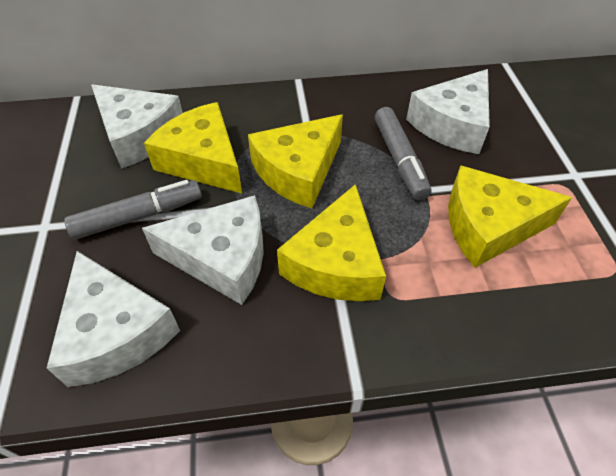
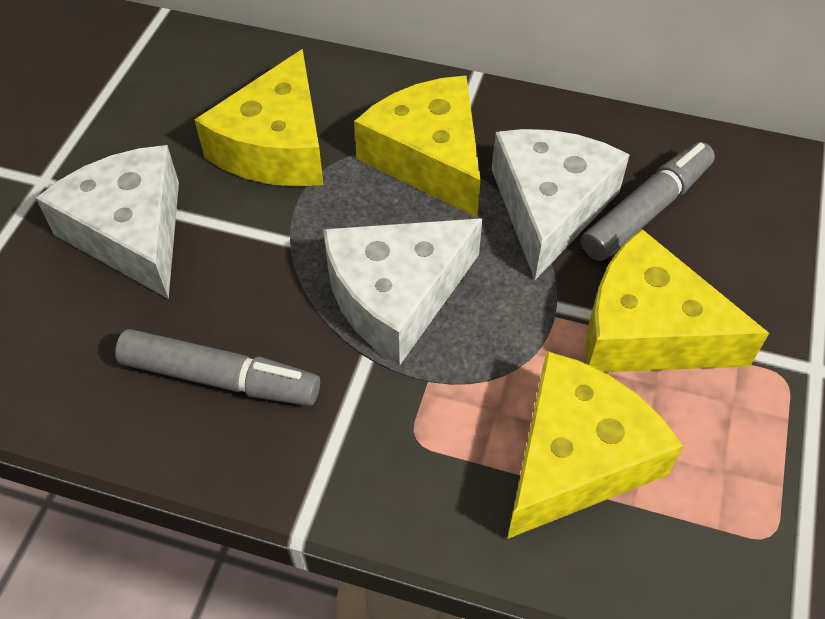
white cheese: 4 -> 3

